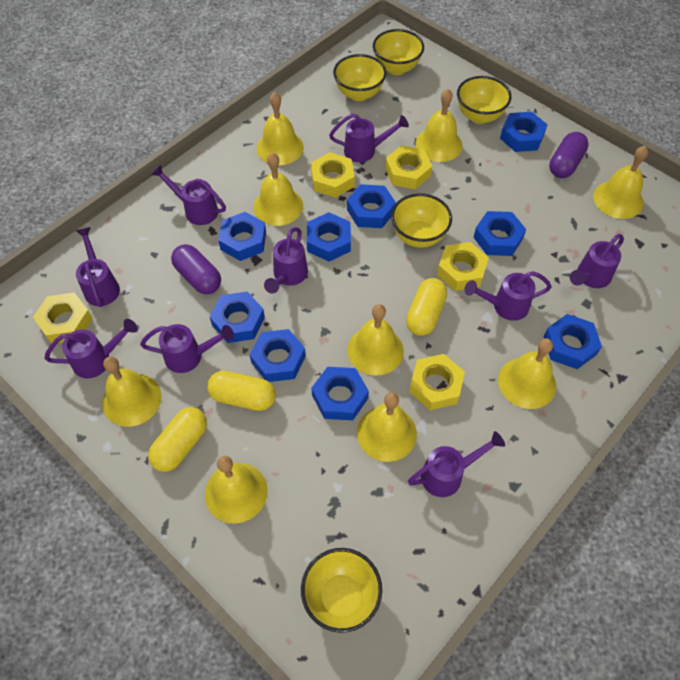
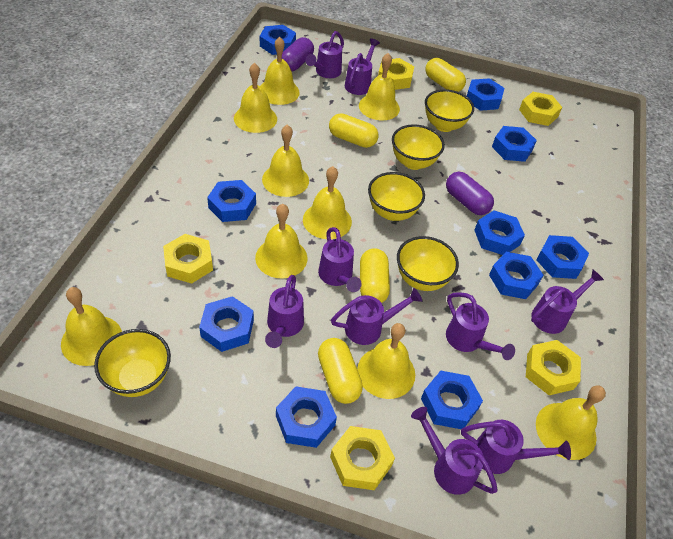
blue nut: 9 -> 10
yellow capsule: 3 -> 4

